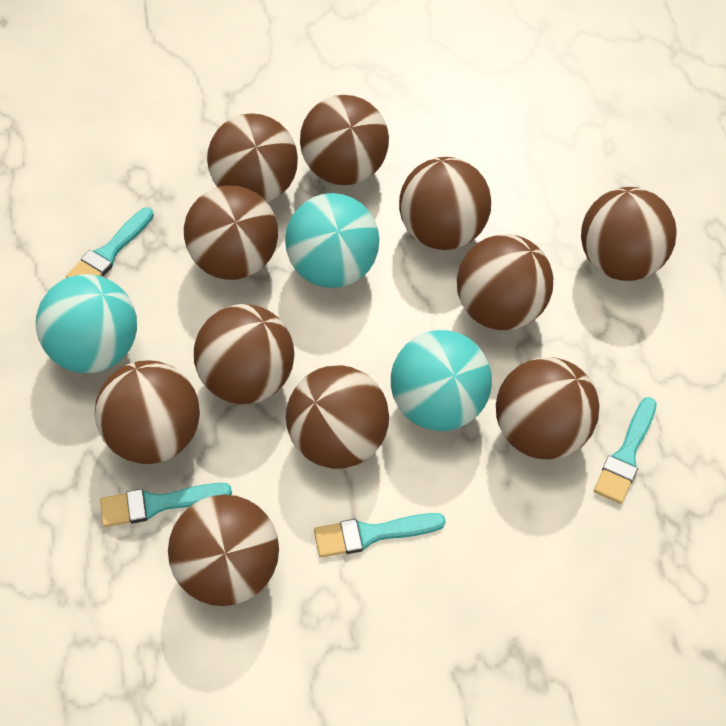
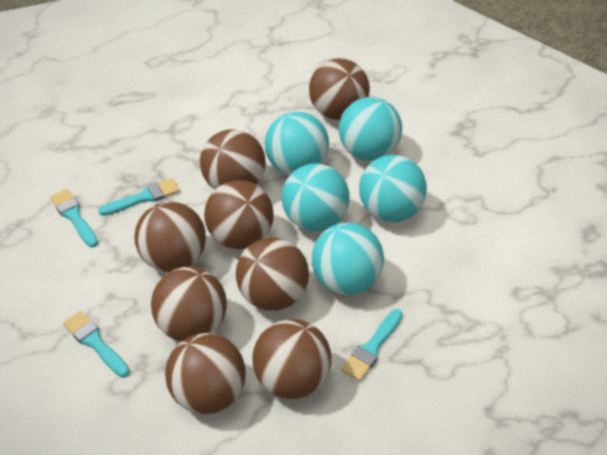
brown ball: 11 -> 8
turquoise ball: 3 -> 5

